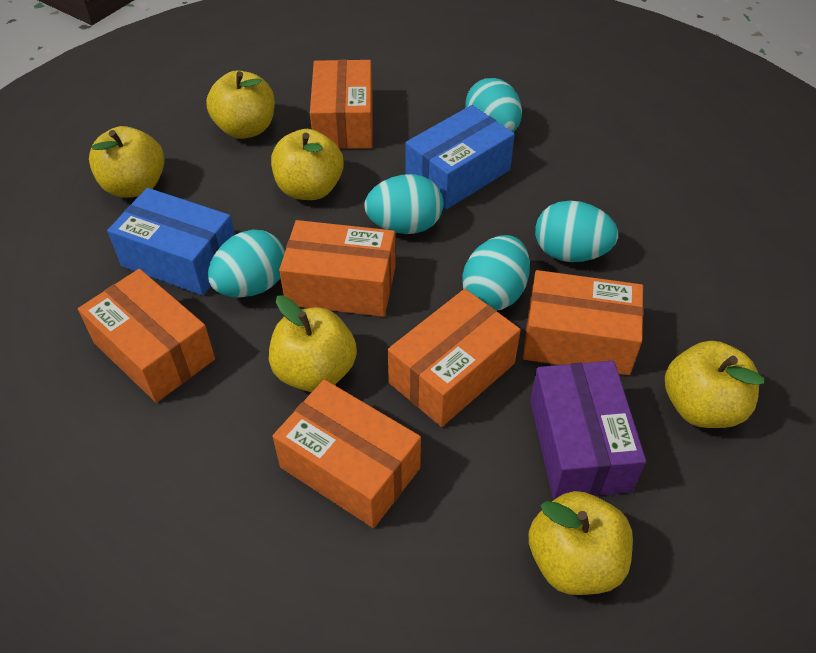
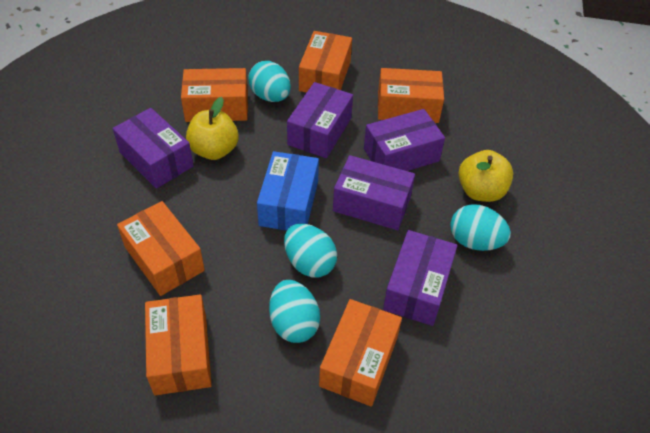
blue box: 2 -> 1
purple box: 1 -> 5
turquoise egg: 5 -> 4
yellow apple: 6 -> 2

